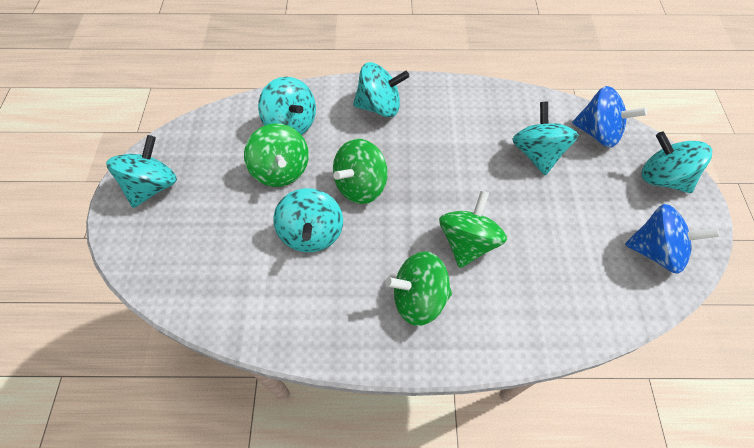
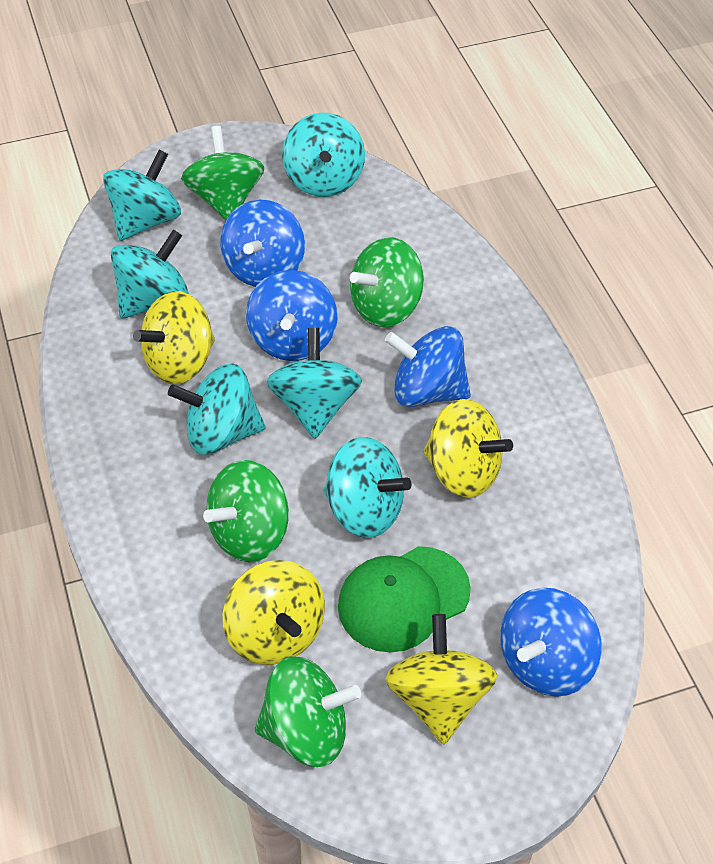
blue spinning top: 2 -> 4
green cap: 0 -> 1
yellow spinning top: 0 -> 4

